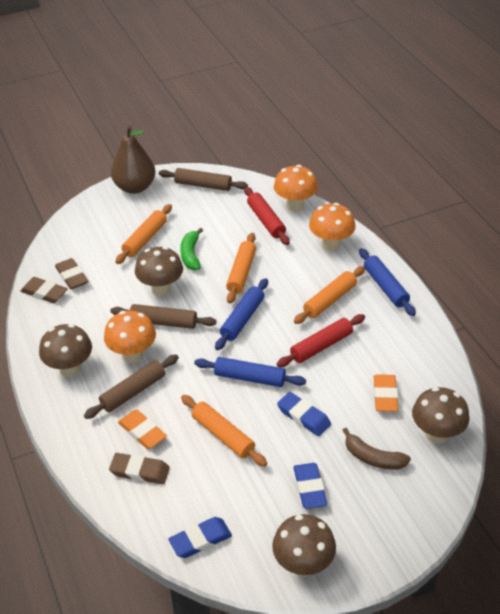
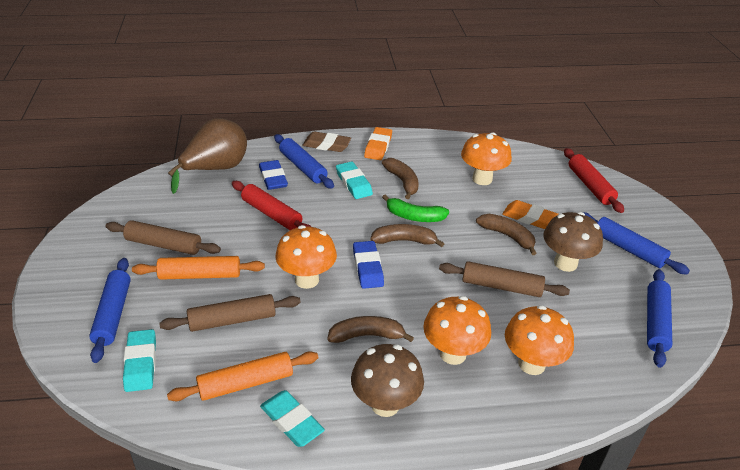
blue eraser: 3 -> 2
blue rolling pin: 3 -> 4
brown banana: 1 -> 4
brown eraser: 3 -> 1
brown mushroom: 4 -> 2
orange mushroom: 3 -> 4
orange rolling pin: 4 -> 2
turquoise eraser: 0 -> 3

